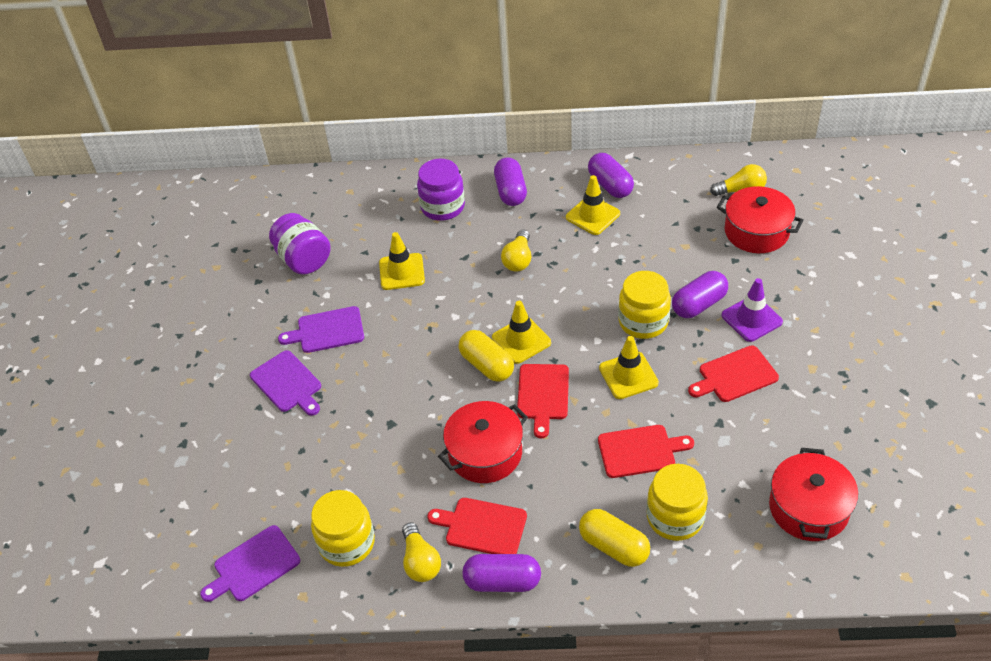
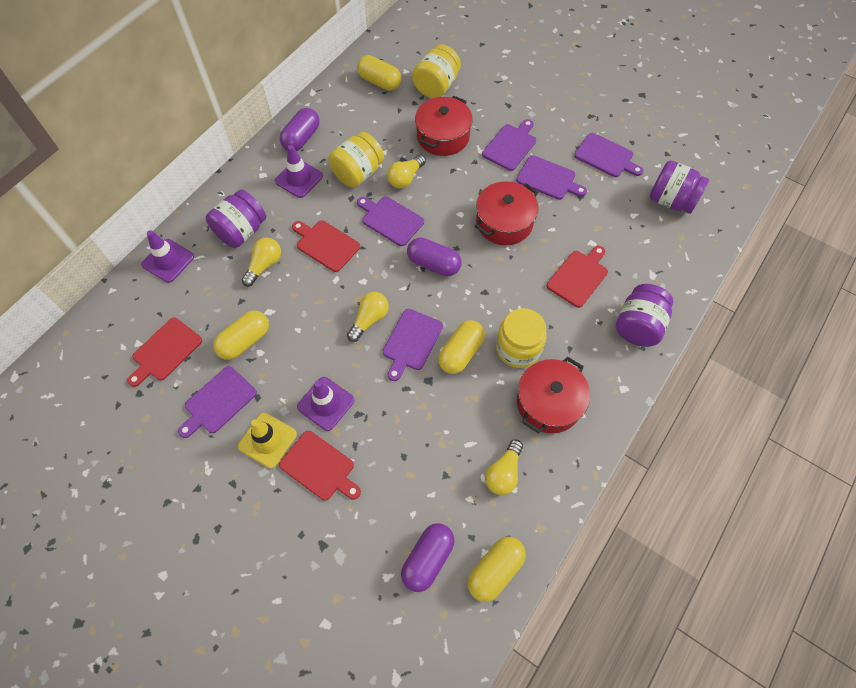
purple capsule: 4 -> 3
purple cutting board: 3 -> 6
purple jar: 2 -> 3
purple traffic cone: 1 -> 3
yellow capsule: 2 -> 4
yellow light bulb: 3 -> 4
yellow traffic cone: 4 -> 1

